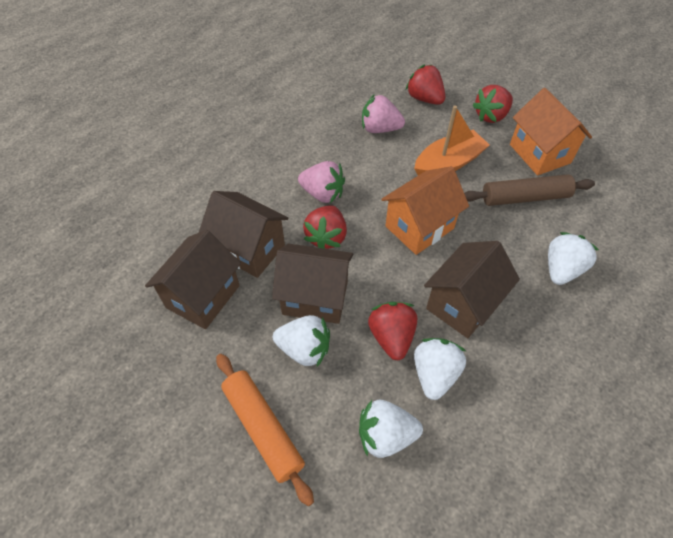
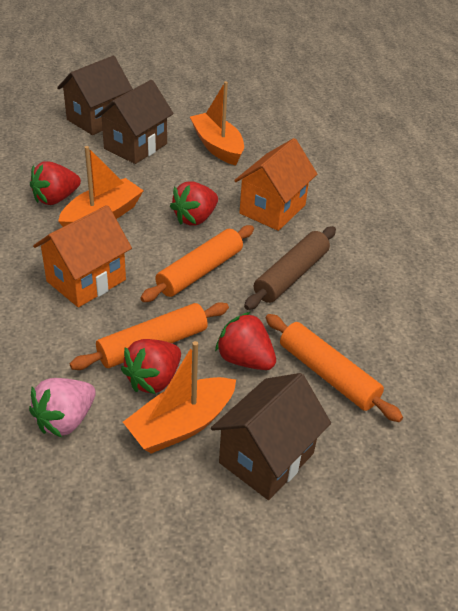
brown house: 4 -> 3
orange boat: 1 -> 3
orange rolling pin: 1 -> 3
pink strawberry: 2 -> 1
white strawberry: 4 -> 0

